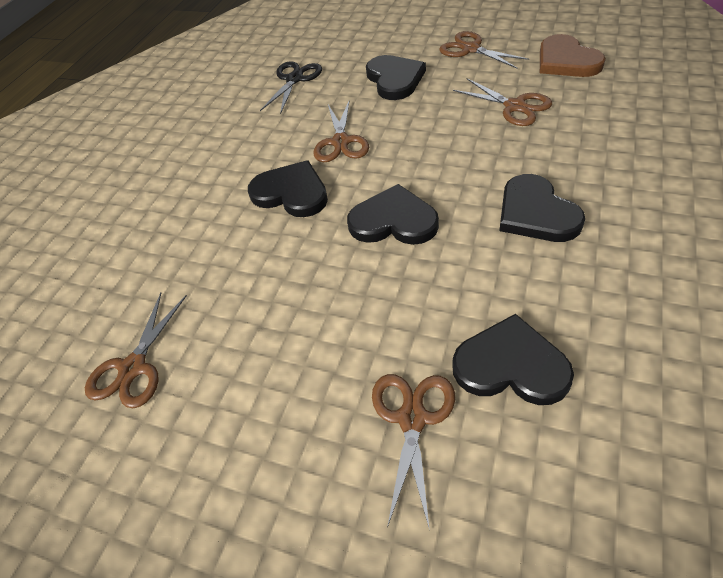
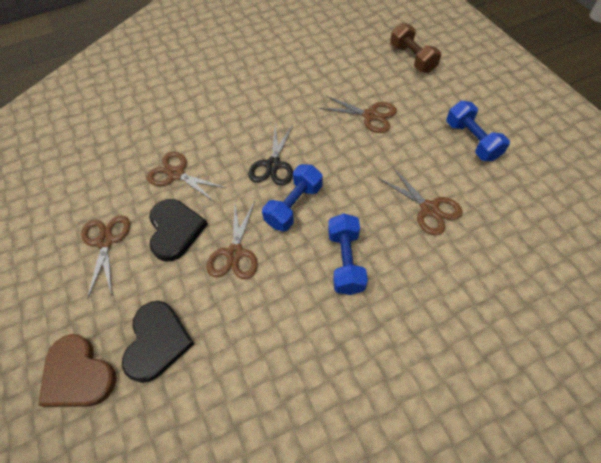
black heart: 5 -> 2
blue dumbbell: 0 -> 3
brown dumbbell: 0 -> 1

